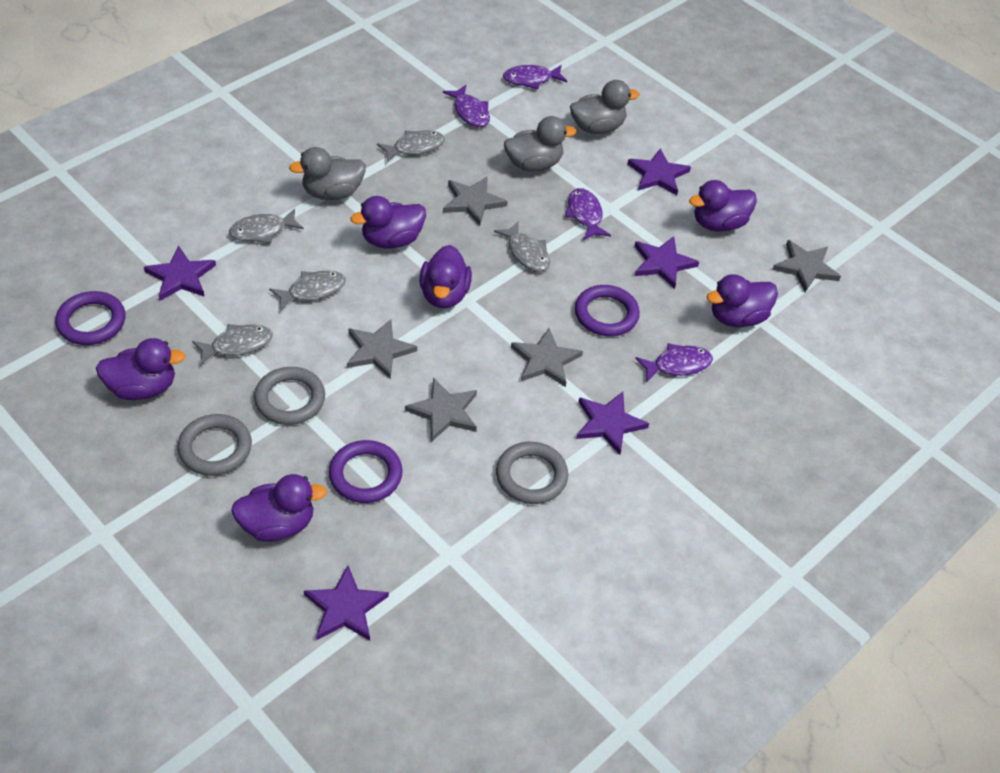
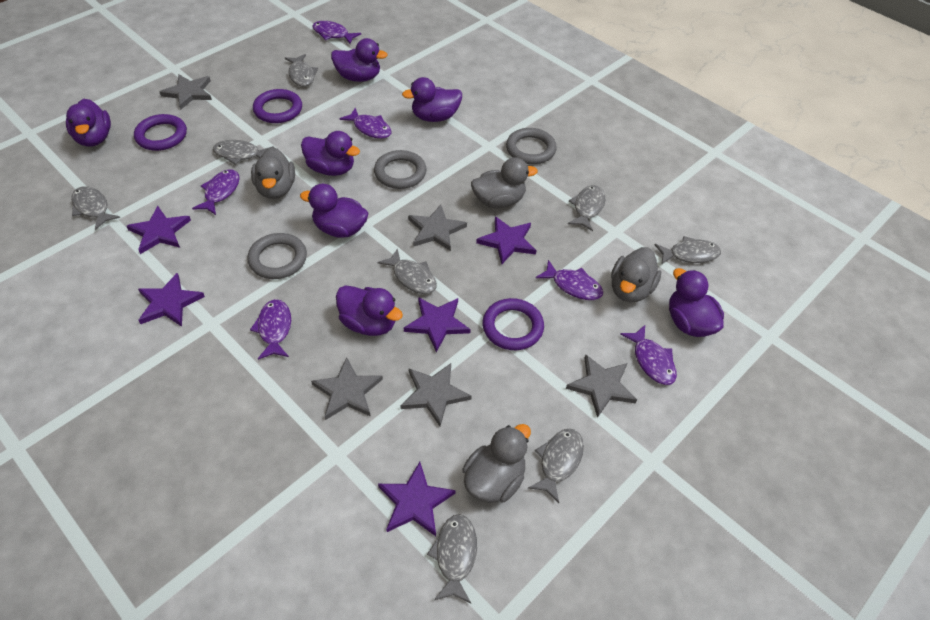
grey duck: 3 -> 4
grey fish: 5 -> 8
purple duck: 6 -> 7
purple fish: 4 -> 6

